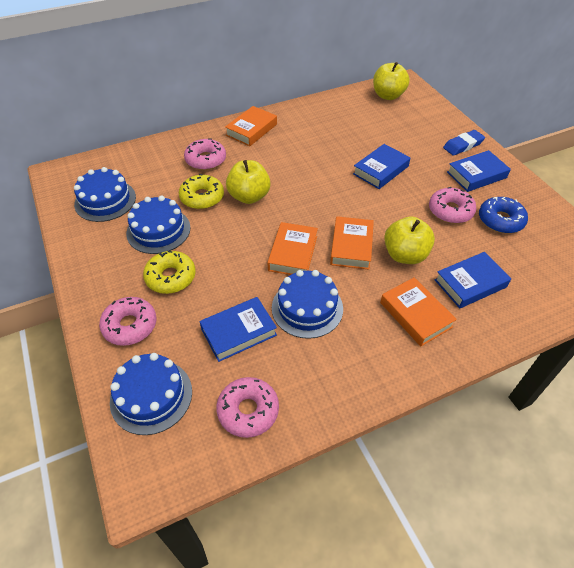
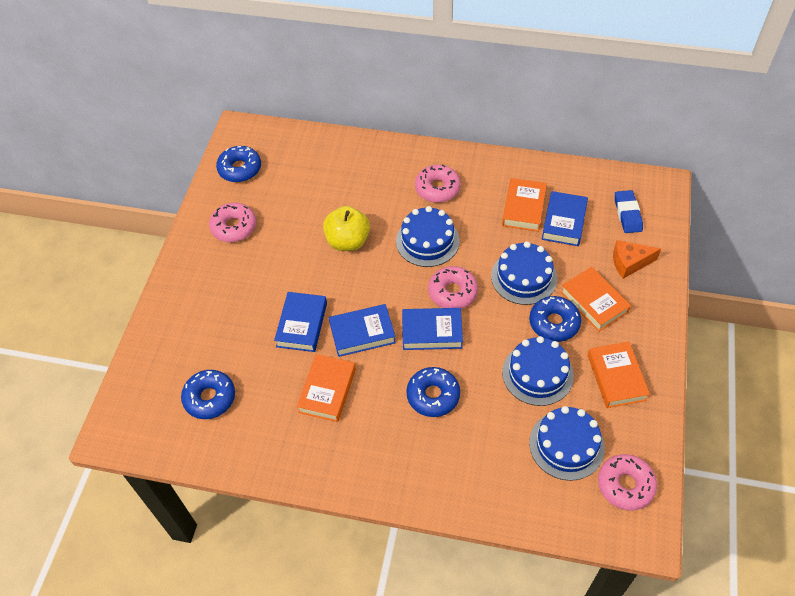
blue donut: 1 -> 4
orange cheese: 0 -> 1
yellow apple: 3 -> 1
yellow donut: 2 -> 0

